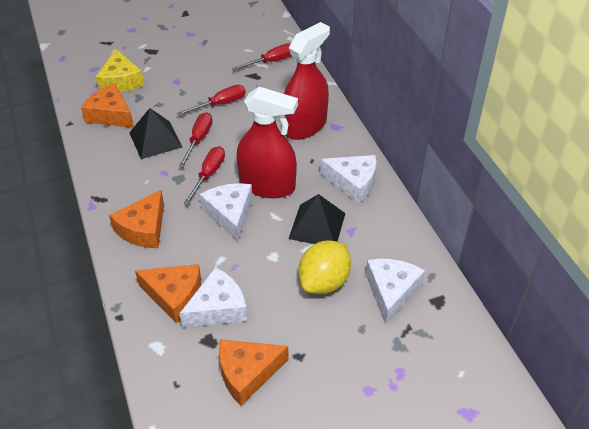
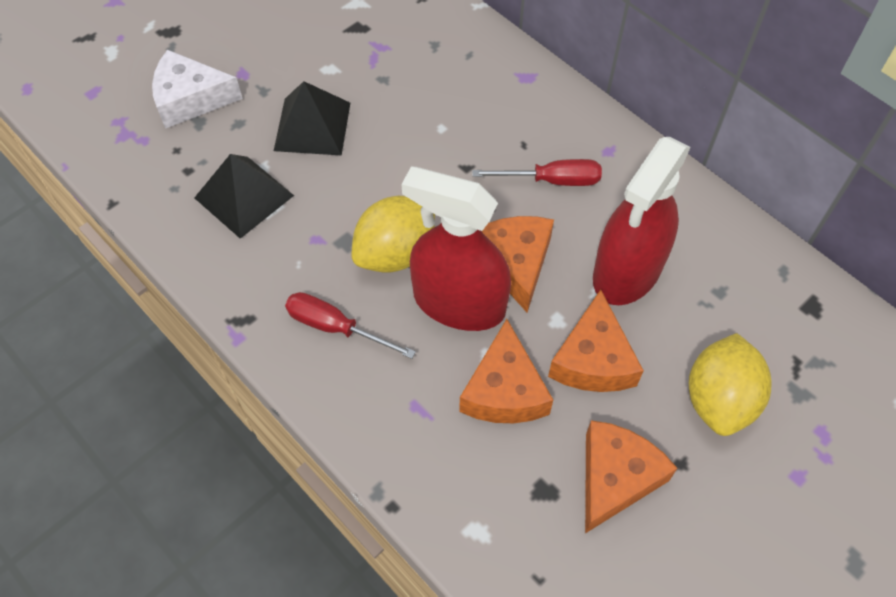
red screwdriver: 4 -> 2
white cheese: 4 -> 1
yellow cheese: 1 -> 0
yellow lemon: 1 -> 2

